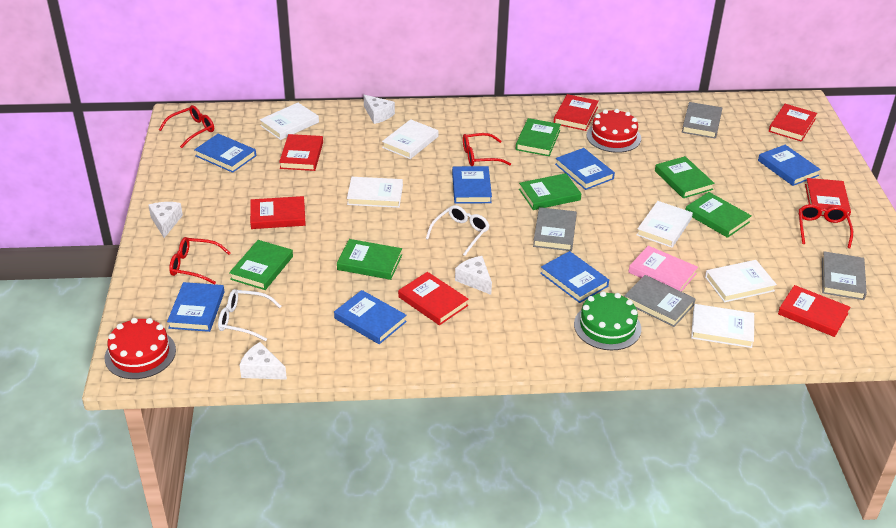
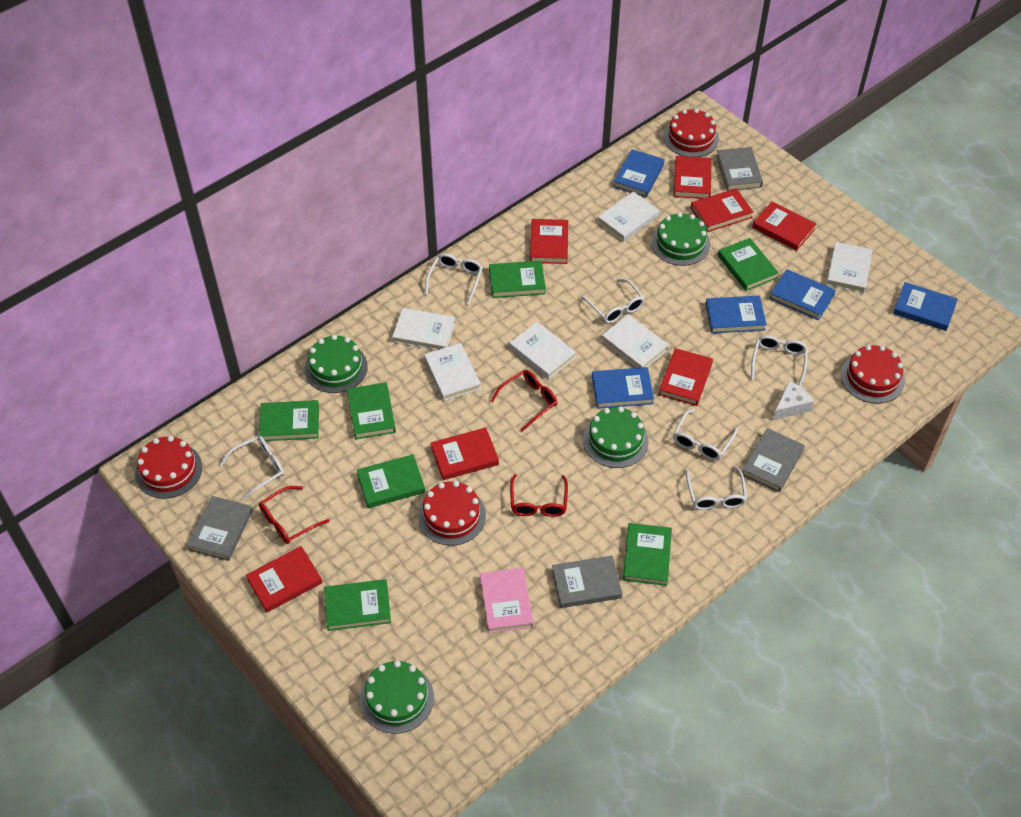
blue book: 7 -> 5
green book: 6 -> 7
green cake: 1 -> 4
red cake: 2 -> 4
red glasses: 4 -> 3
white cheese: 4 -> 1
white glasses: 2 -> 6

